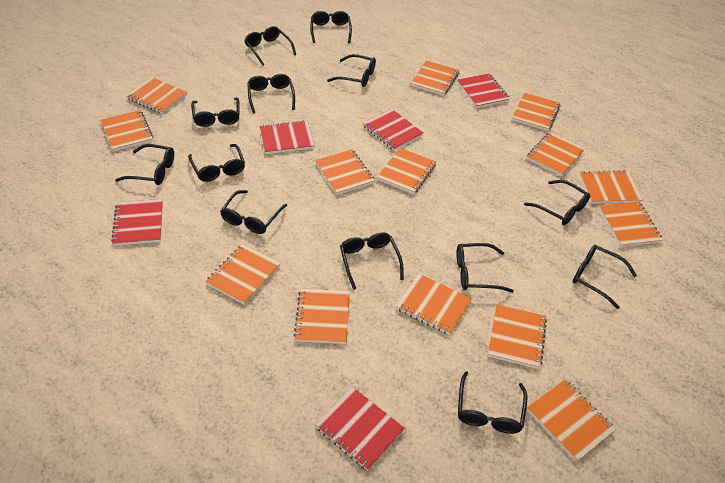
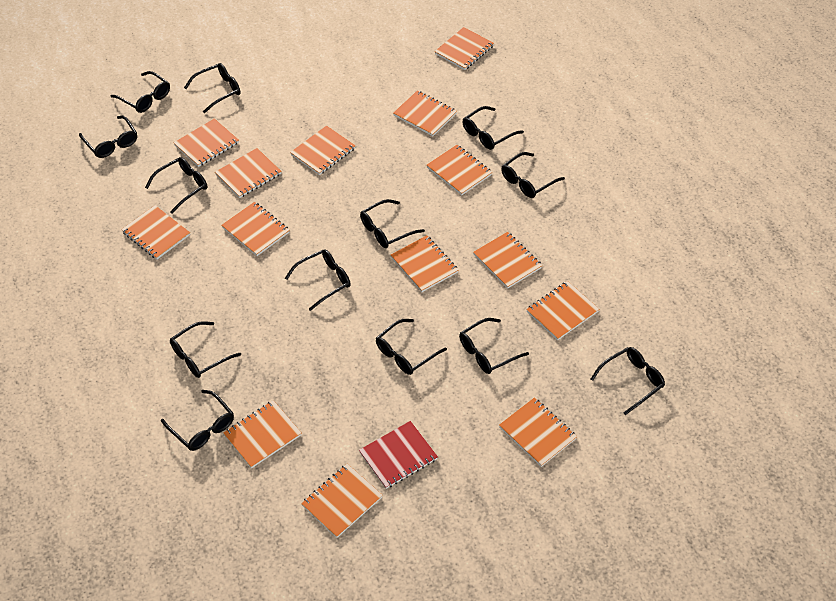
red notebook: 5 -> 1

